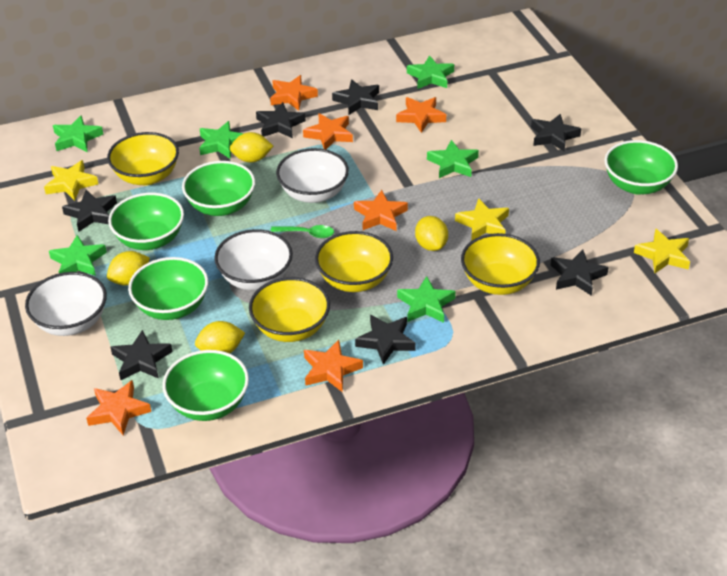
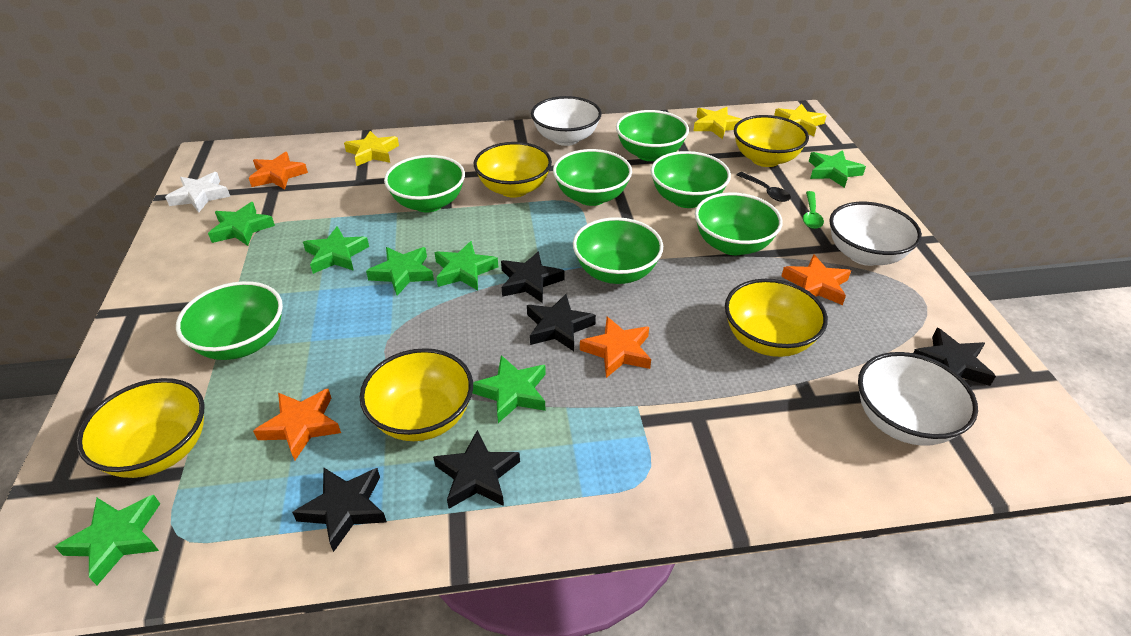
black spoon: 0 -> 1
black star: 7 -> 5
green bowl: 5 -> 7
green star: 6 -> 7
orange star: 6 -> 4
white star: 0 -> 1
yellow bowl: 4 -> 5
yellow lemon: 4 -> 0

